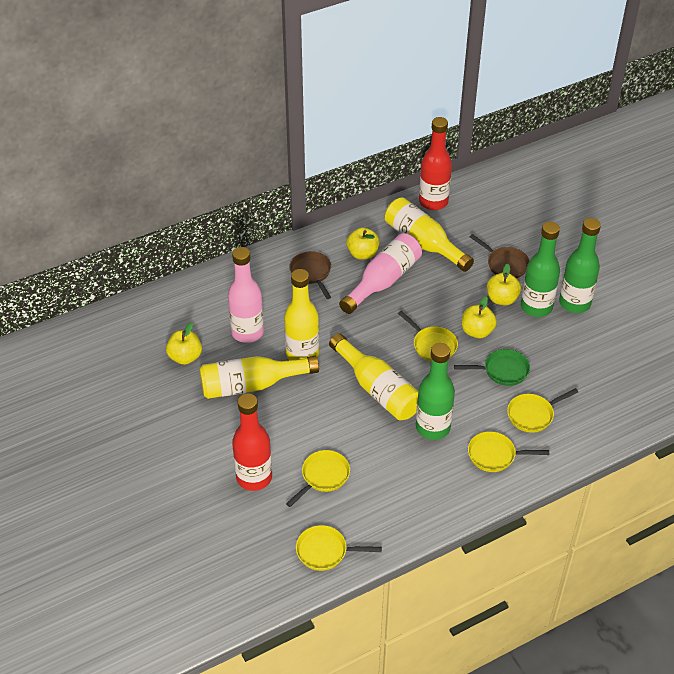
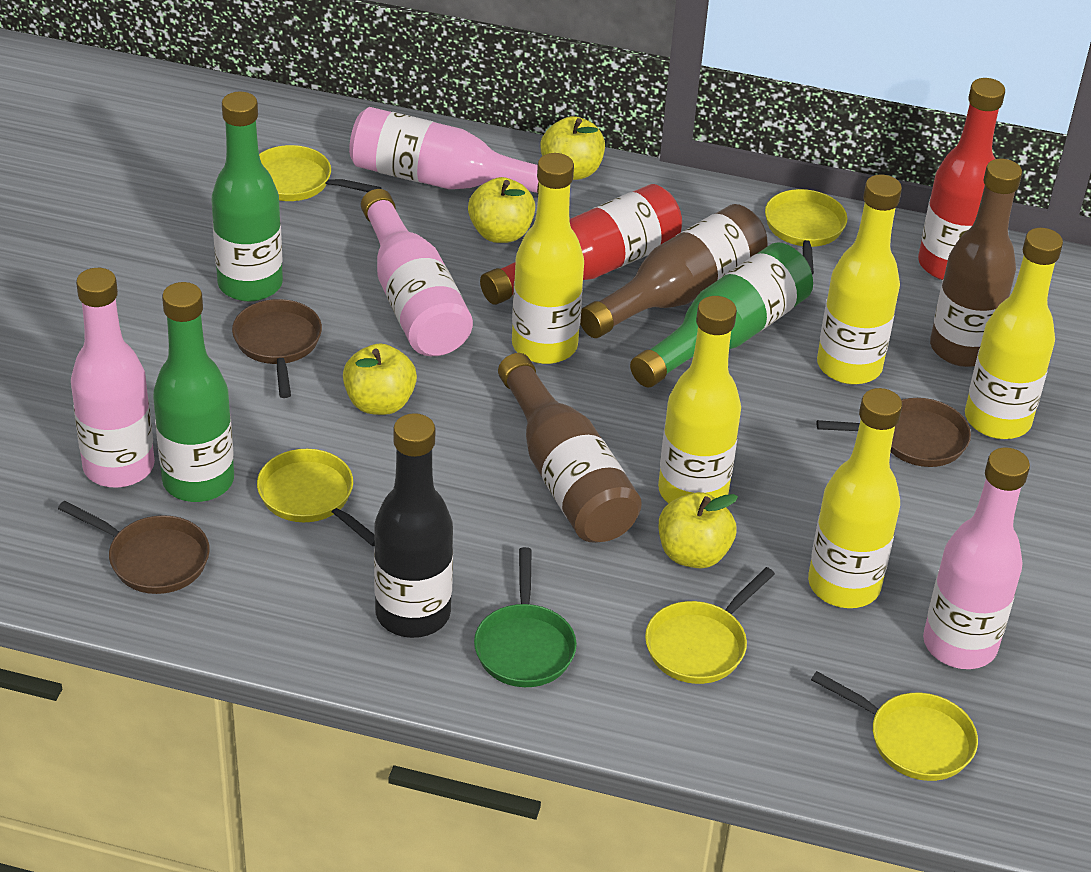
black bottle: 0 -> 1
brown bottle: 0 -> 3
brown pan: 2 -> 3
pink bottle: 2 -> 4
yellow bottle: 4 -> 5

